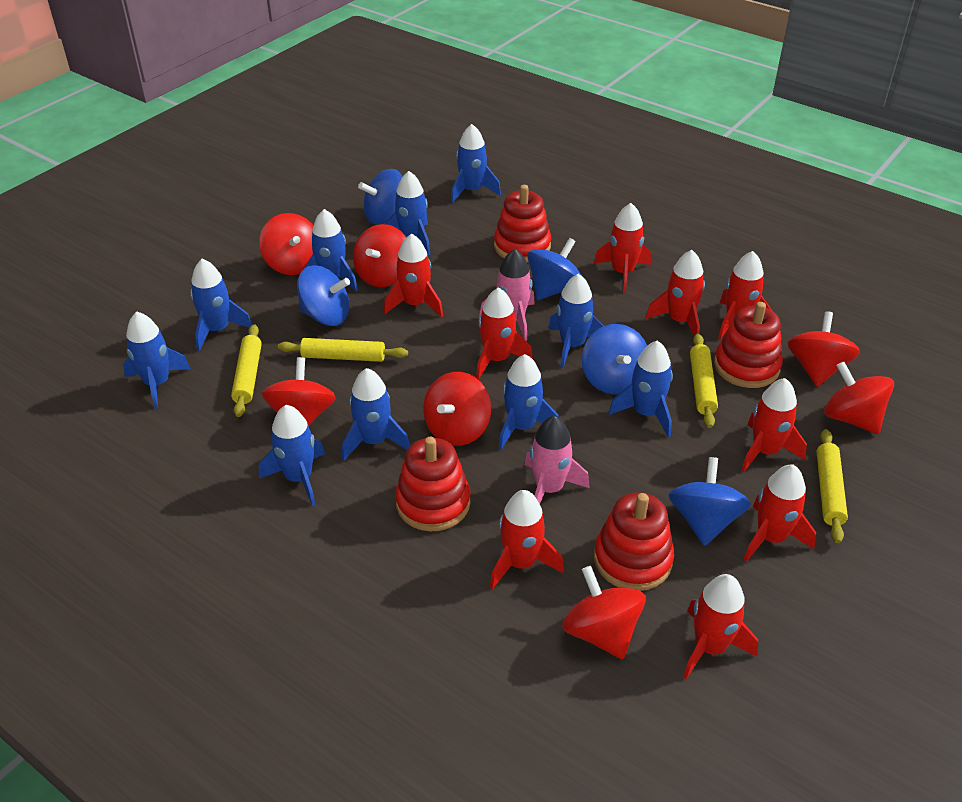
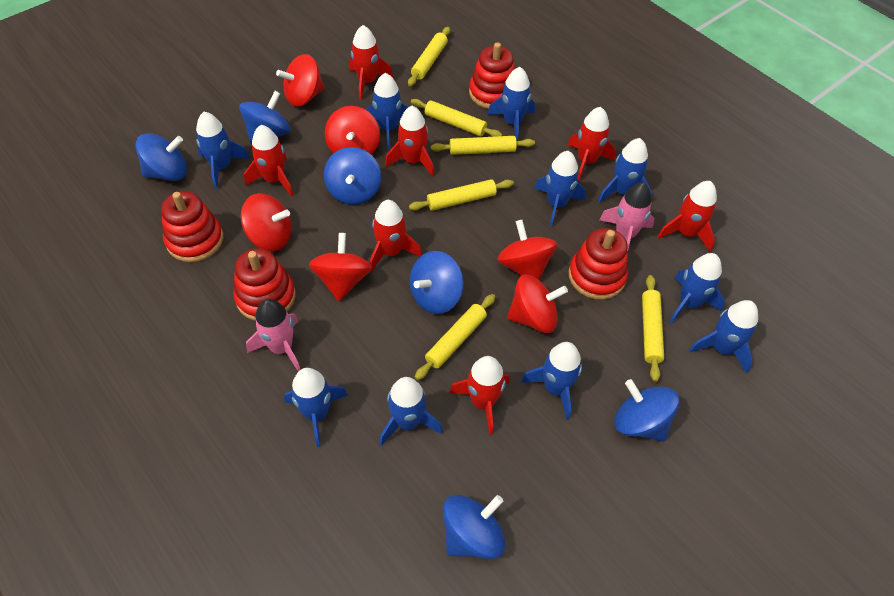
blue spinning top: 5 -> 6
red rocket: 9 -> 7
red spinning top: 7 -> 6
yellow rolling pin: 4 -> 6

